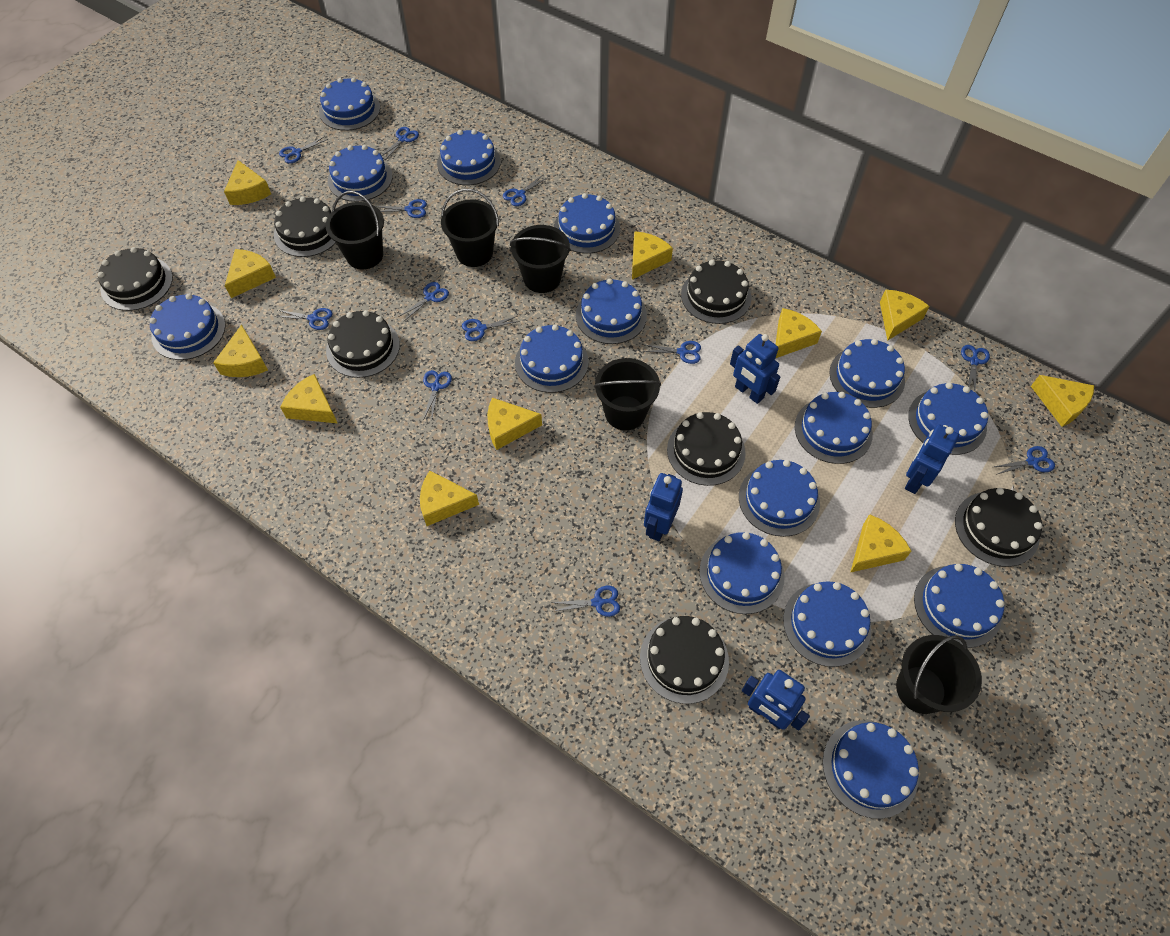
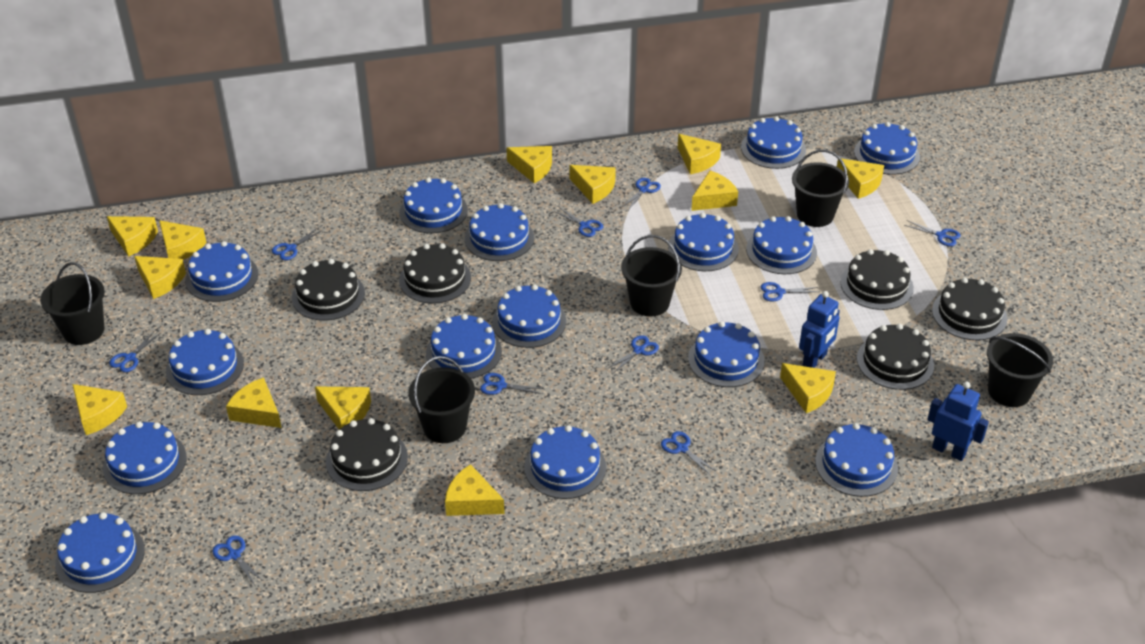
black cake: 7 -> 6
blue robot: 4 -> 2
blue scissors: 12 -> 10
yellow cheese: 11 -> 13

